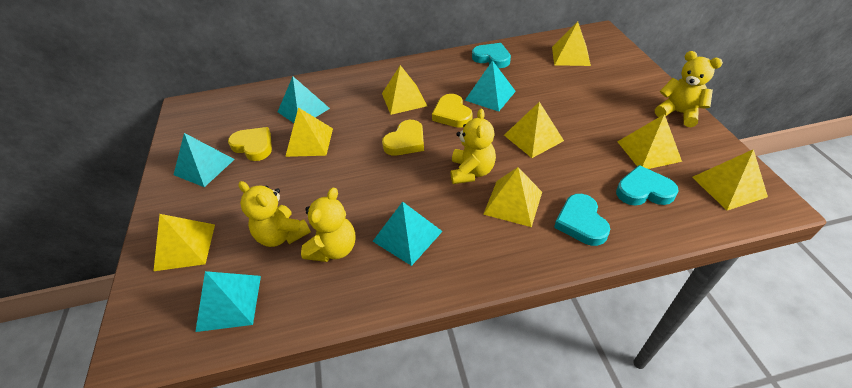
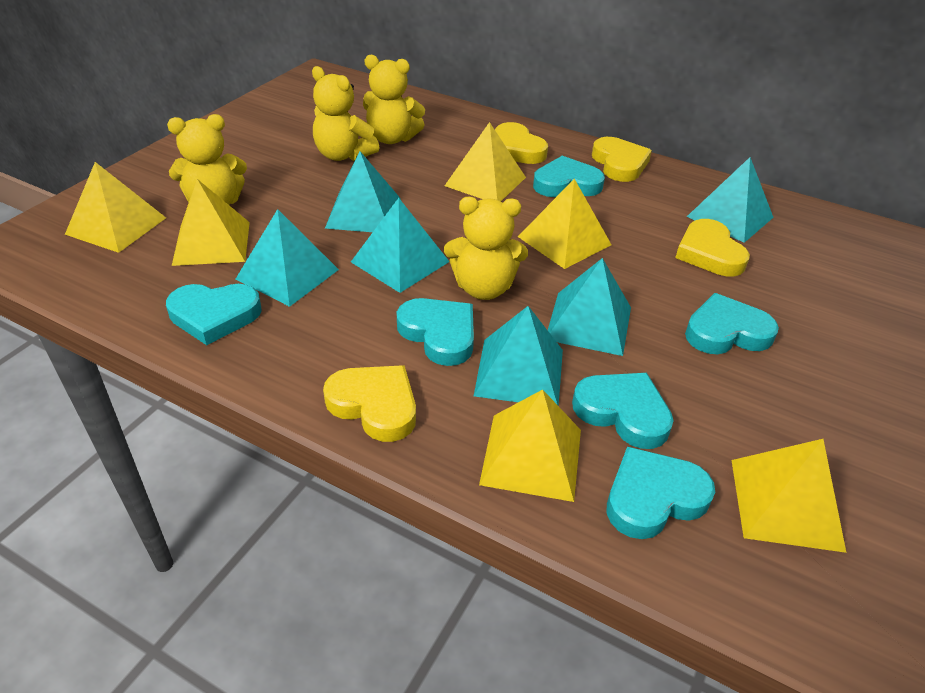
turquoise heart: 3 -> 6
turquoise pyramid: 5 -> 6
yellow heart: 3 -> 4
yellow pyramid: 8 -> 6

